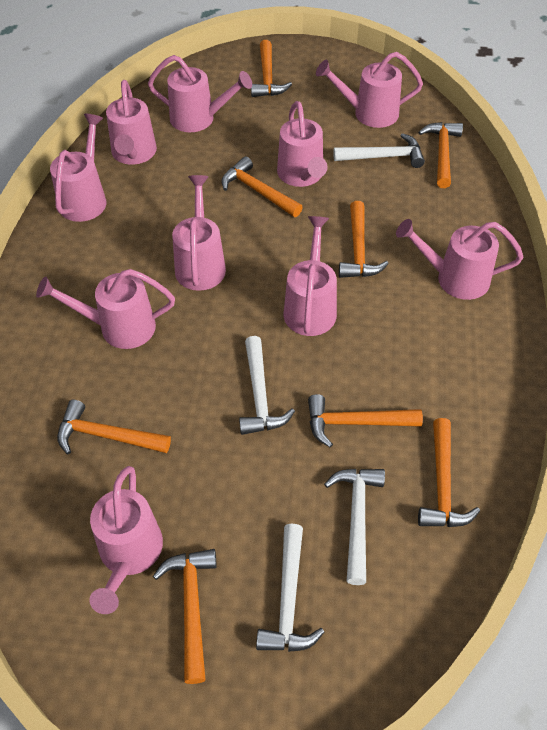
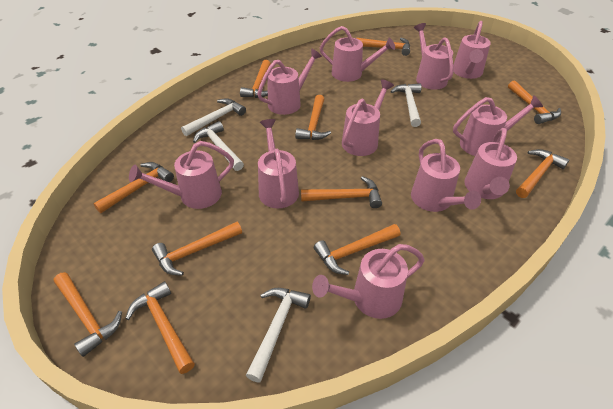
orange hammer: 8 -> 11
pink watering can: 10 -> 11

